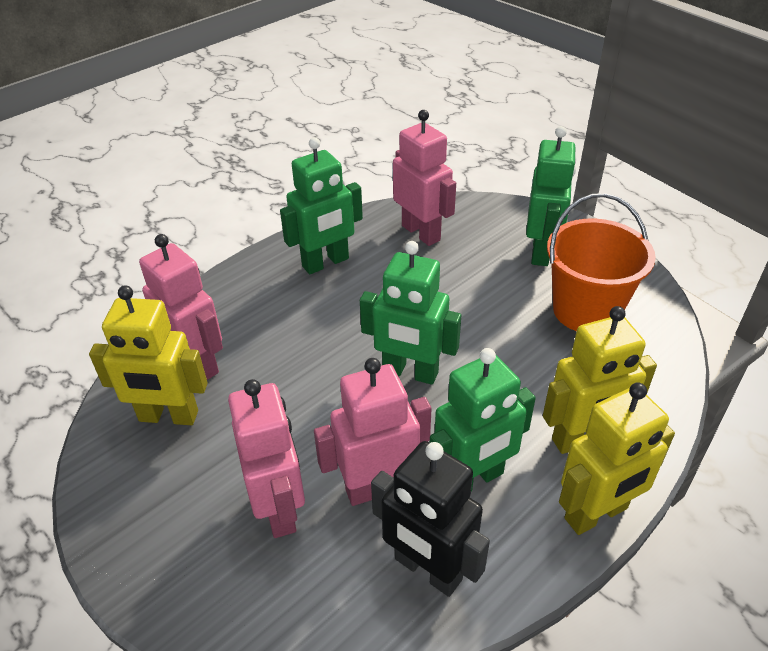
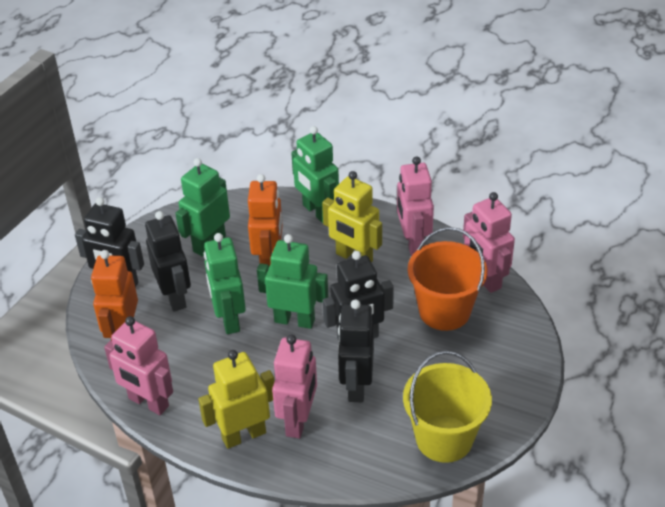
black robot: 1 -> 4
orange robot: 0 -> 2
yellow bucket: 0 -> 1
yellow robot: 3 -> 2

